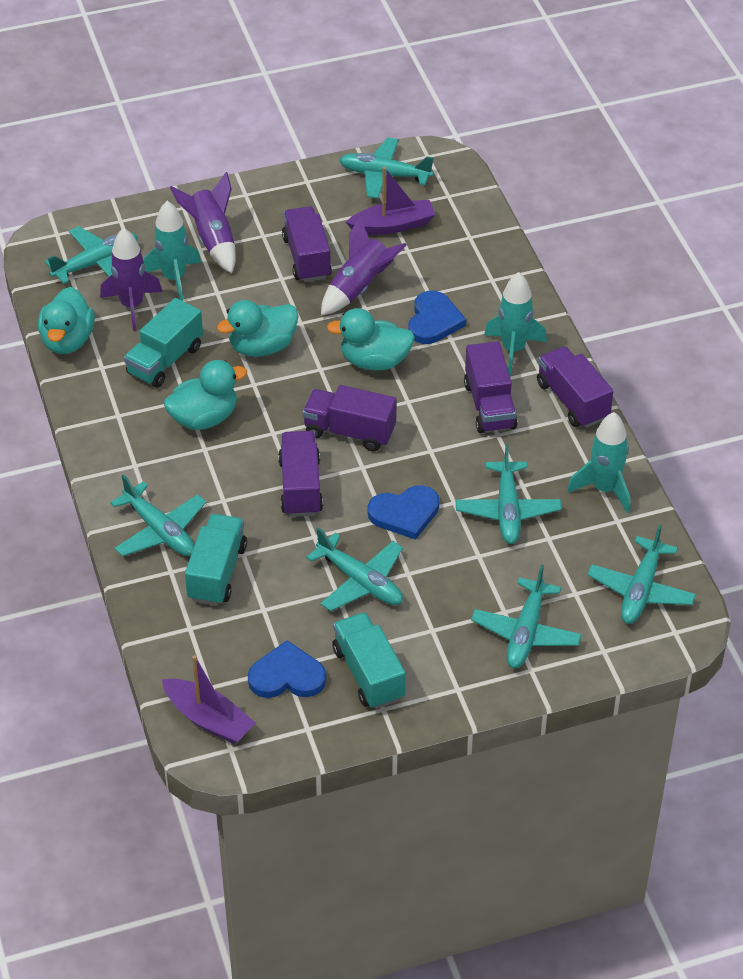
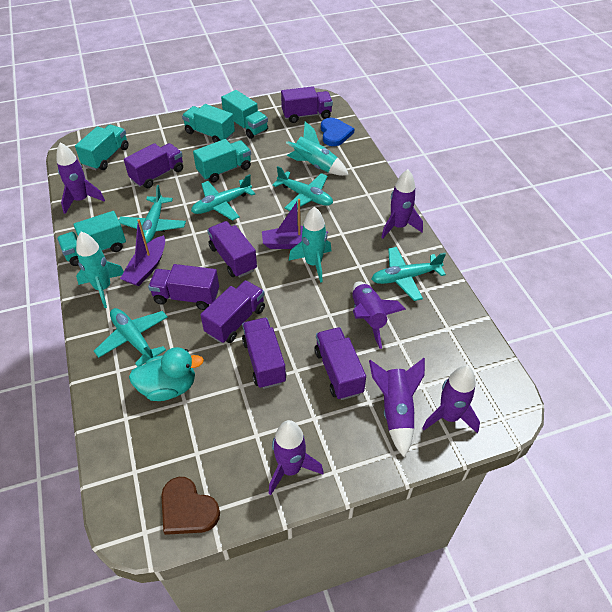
blue heart: 3 -> 1
brown heart: 0 -> 1
purple rocket: 3 -> 6
purple truck: 5 -> 7
turquoise duck: 4 -> 1
turquoise plane: 7 -> 5
turquoise truck: 3 -> 5

